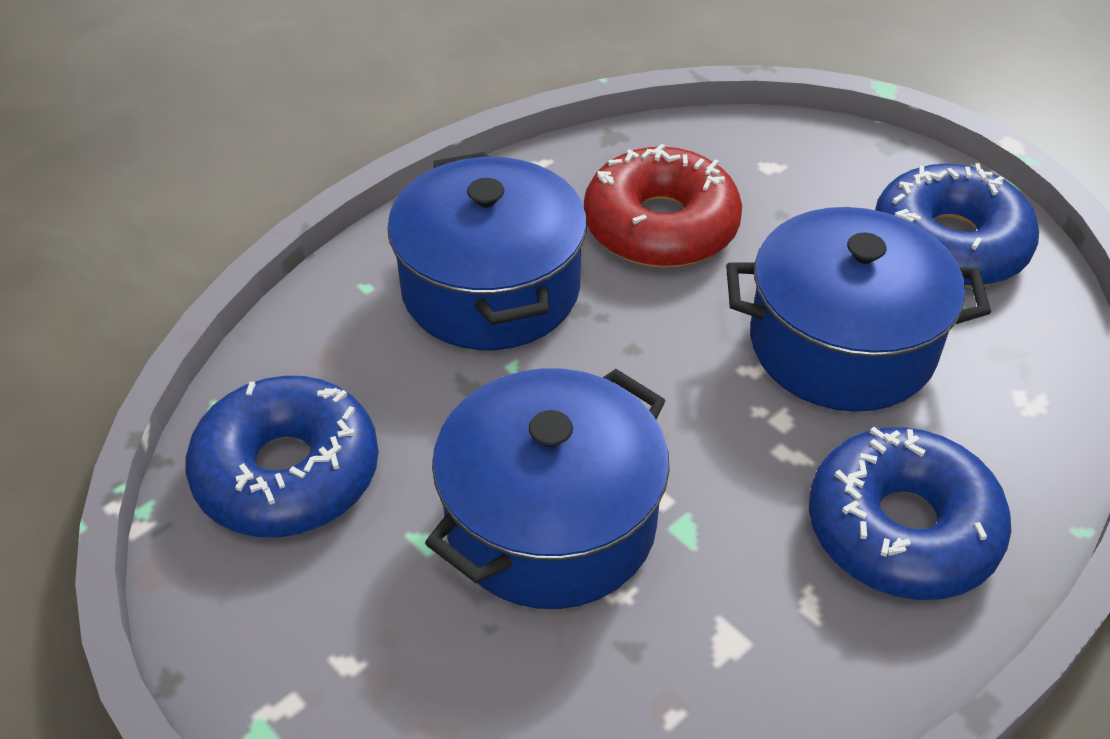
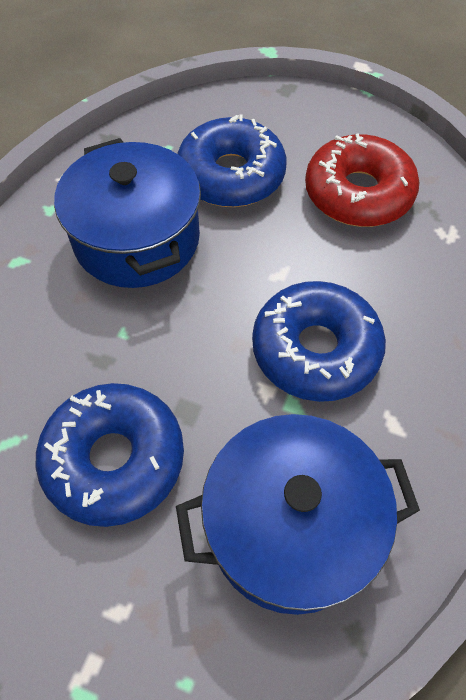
blue pot: 3 -> 2

